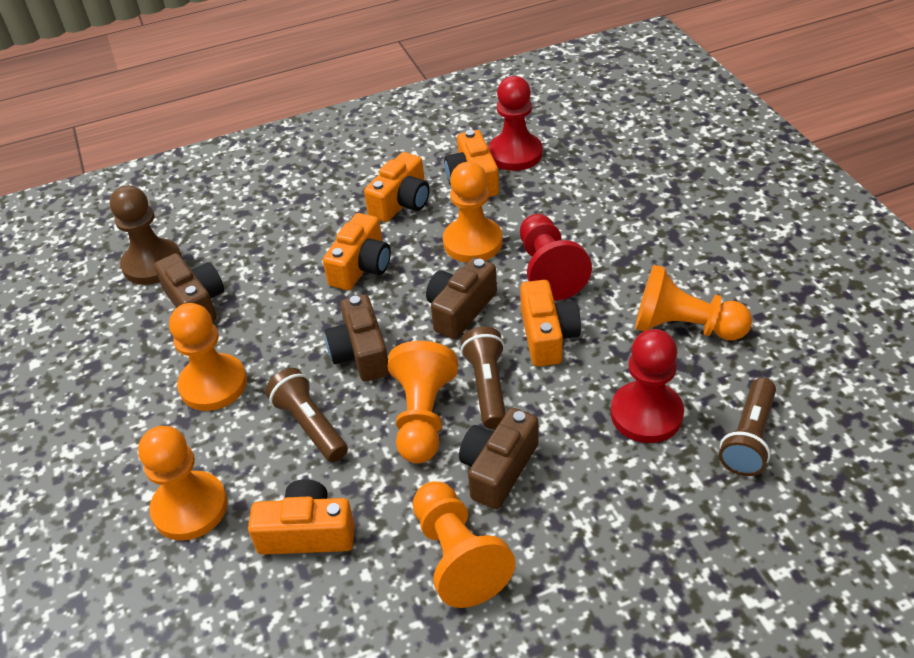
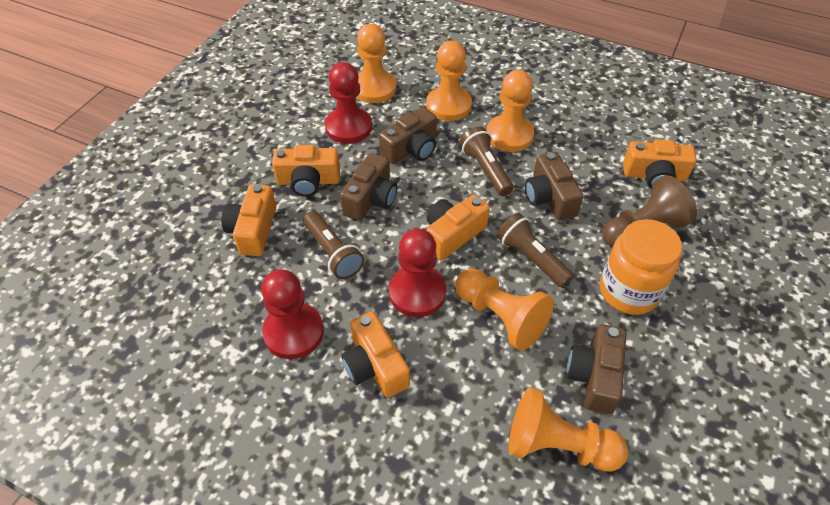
orange jar: 0 -> 1
orange pawn: 6 -> 5

